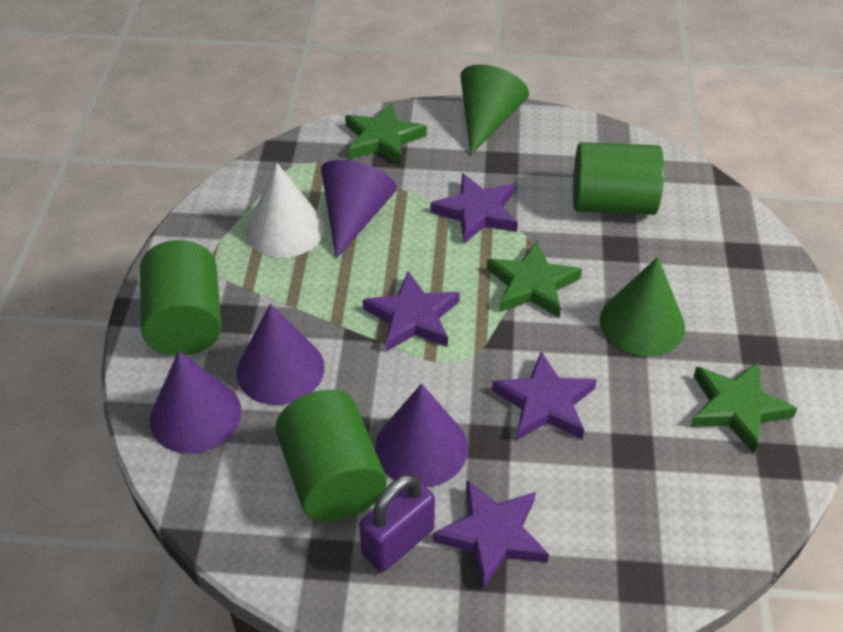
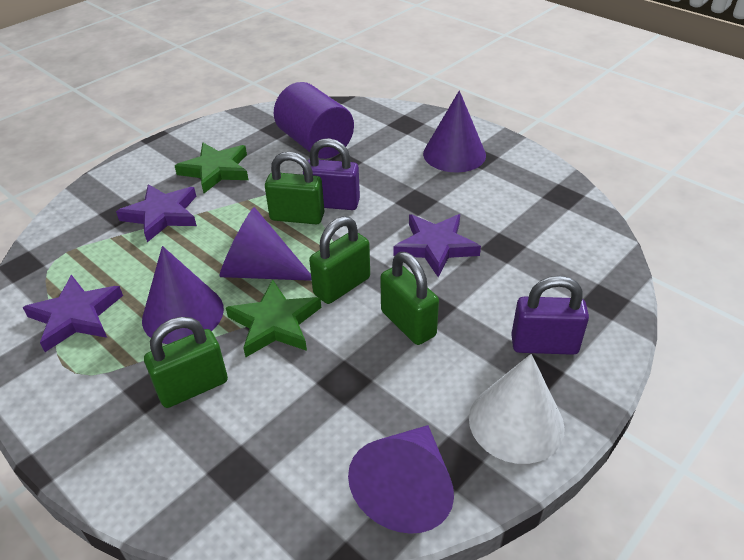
green cone: 2 -> 0
green cylinder: 3 -> 0
green padlock: 0 -> 4
green star: 3 -> 2
purple cylinder: 0 -> 1
purple padlock: 1 -> 2
purple star: 4 -> 3

